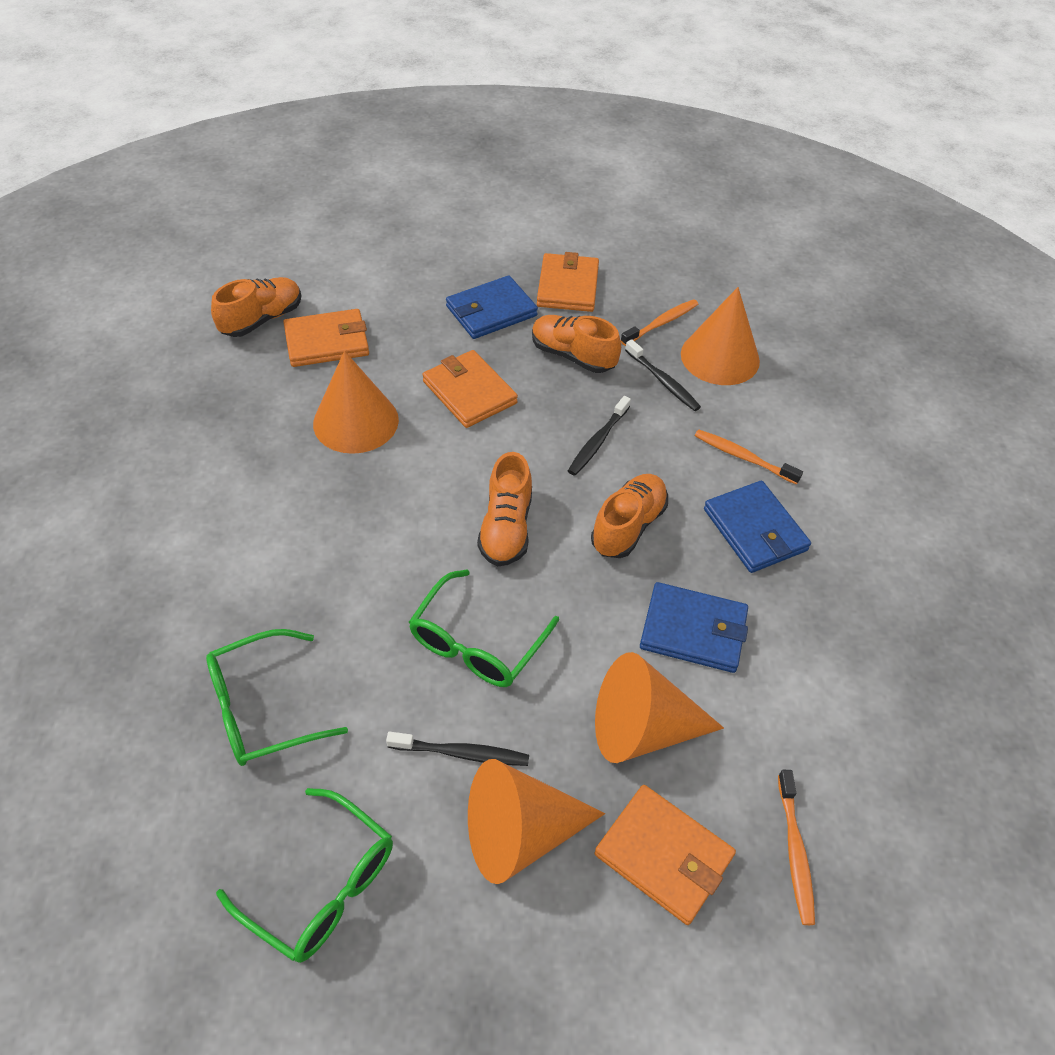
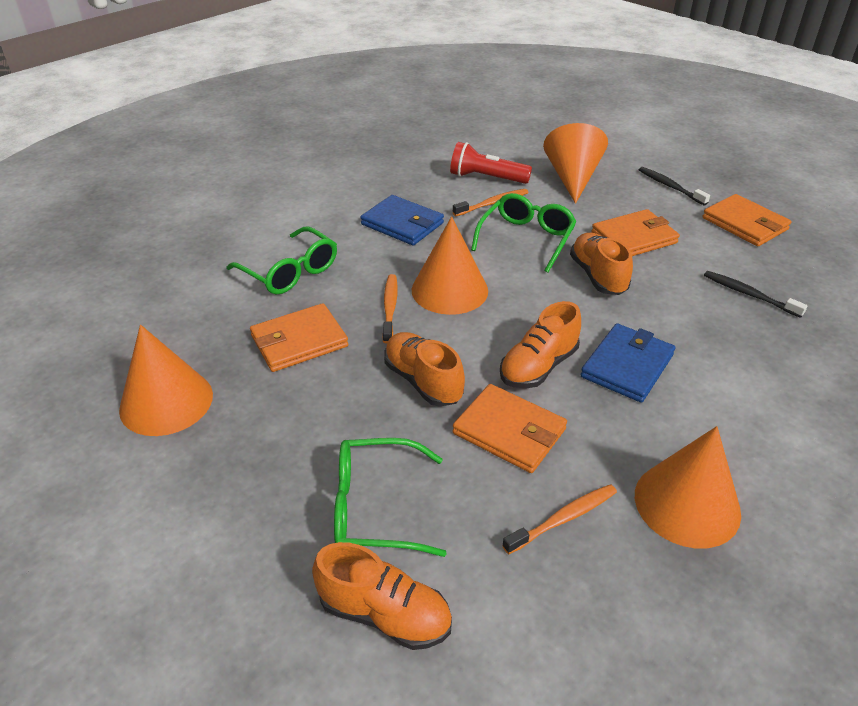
black toothbrush: 3 -> 2
blue wallet: 3 -> 2
red flashlight: 0 -> 1

